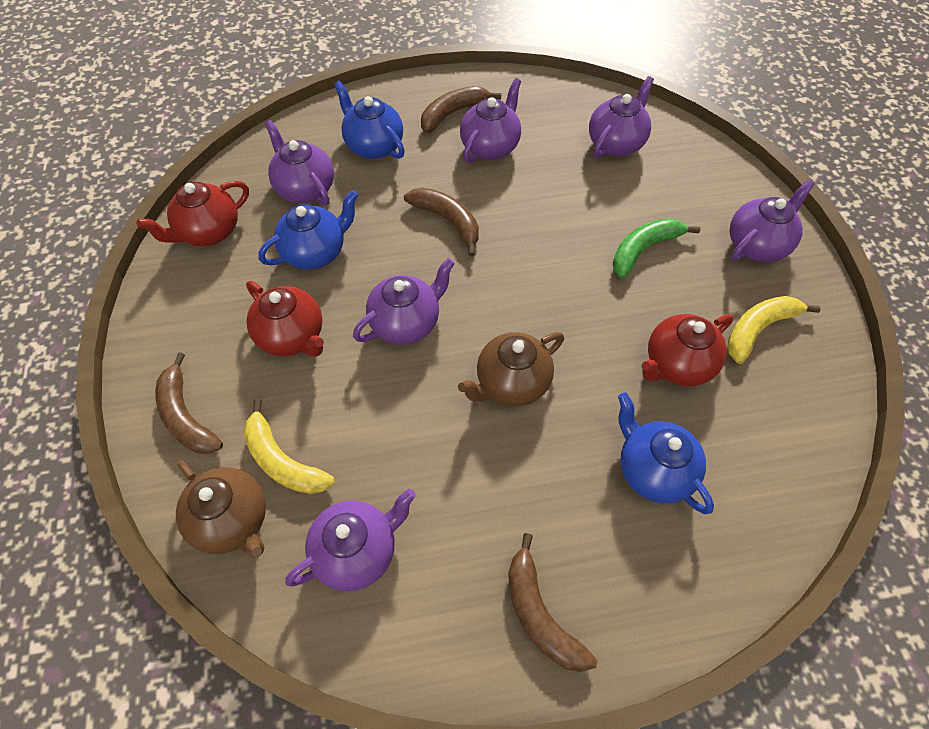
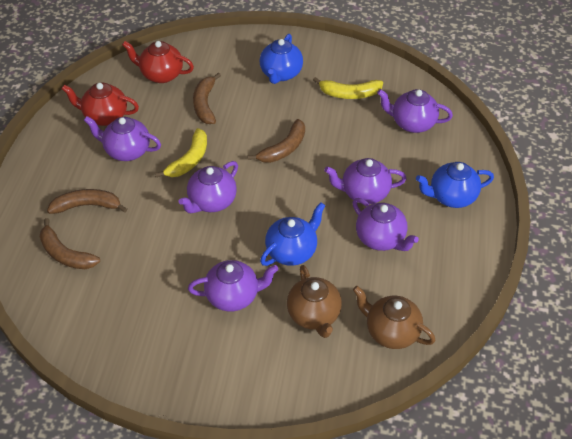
green banana: 1 -> 0
red teapot: 3 -> 2

